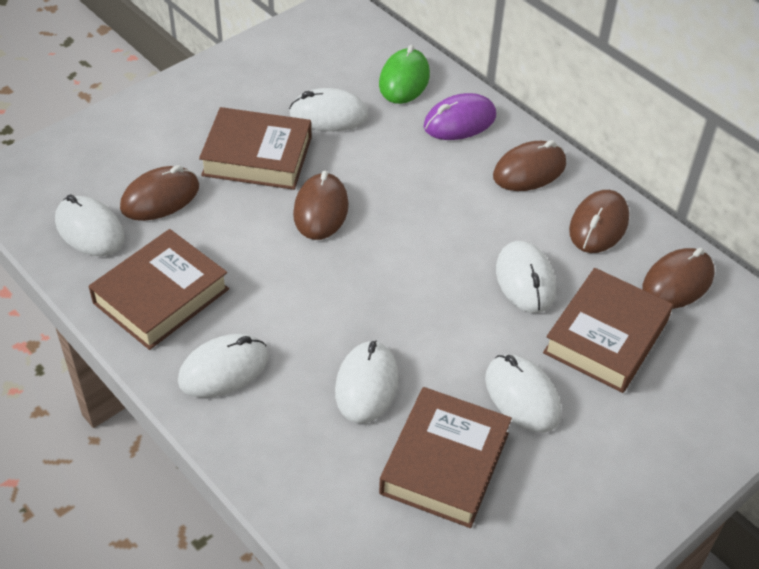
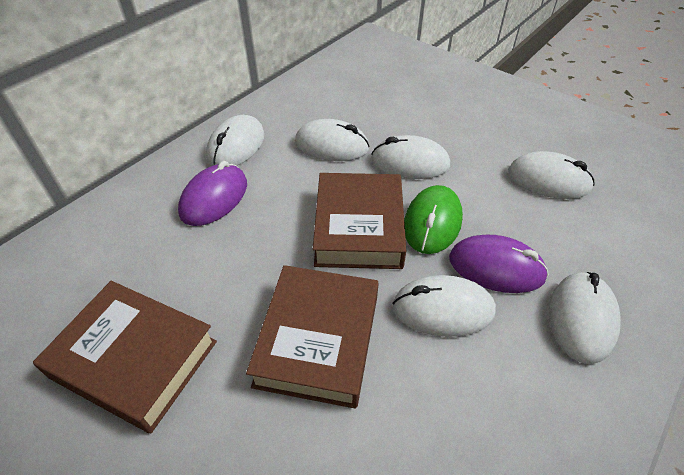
brown book: 4 -> 3
brown mouse: 5 -> 0
purple mouse: 1 -> 2

